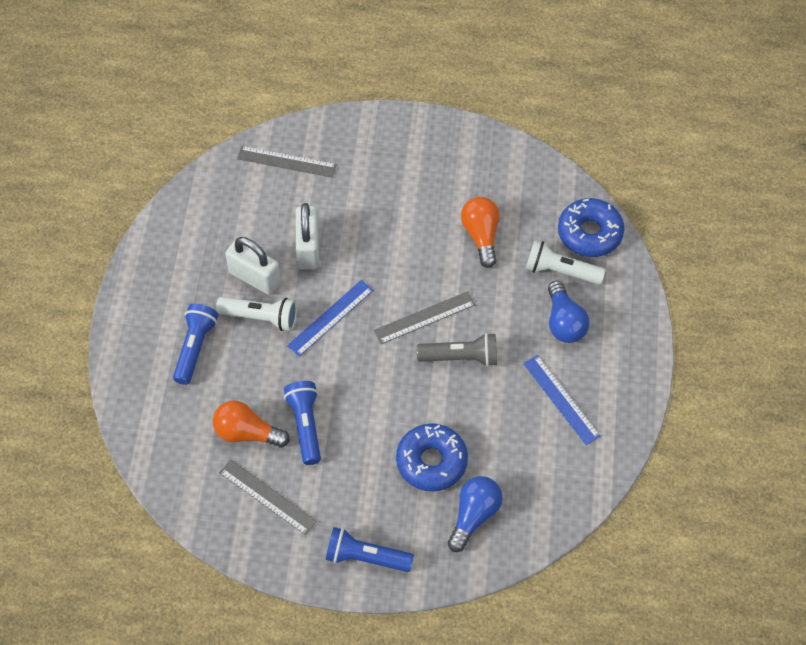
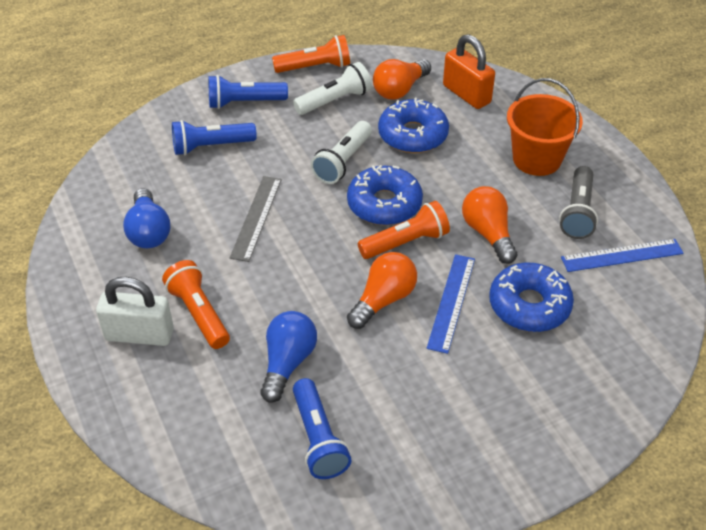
blue donut: 2 -> 3
grey ruler: 3 -> 1
orange bucket: 0 -> 1
orange flashlight: 0 -> 3
orange light bulb: 2 -> 3
orange padlock: 0 -> 1
white padlock: 2 -> 1

